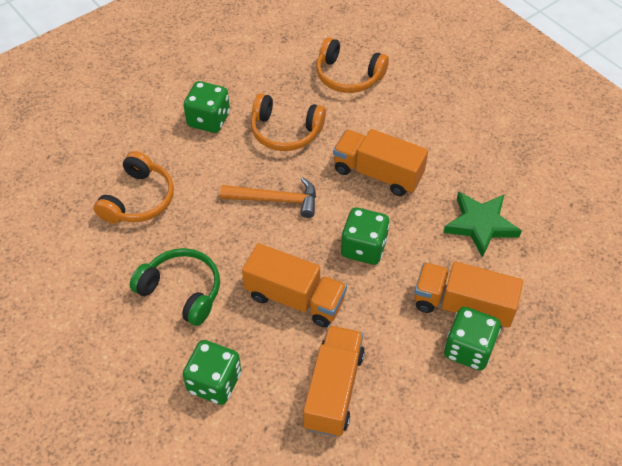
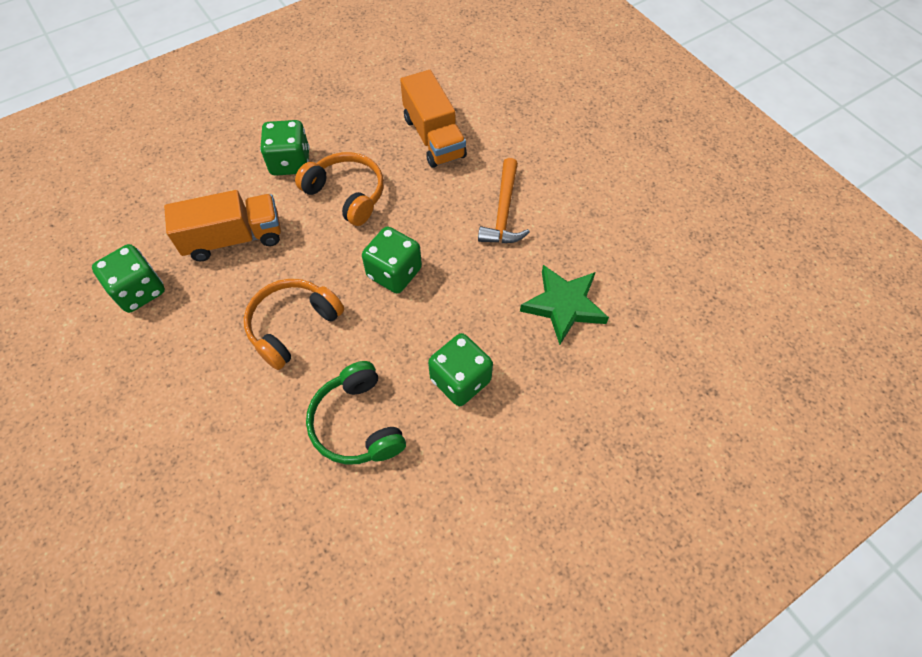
orange headphones: 3 -> 2
orange truck: 4 -> 2

